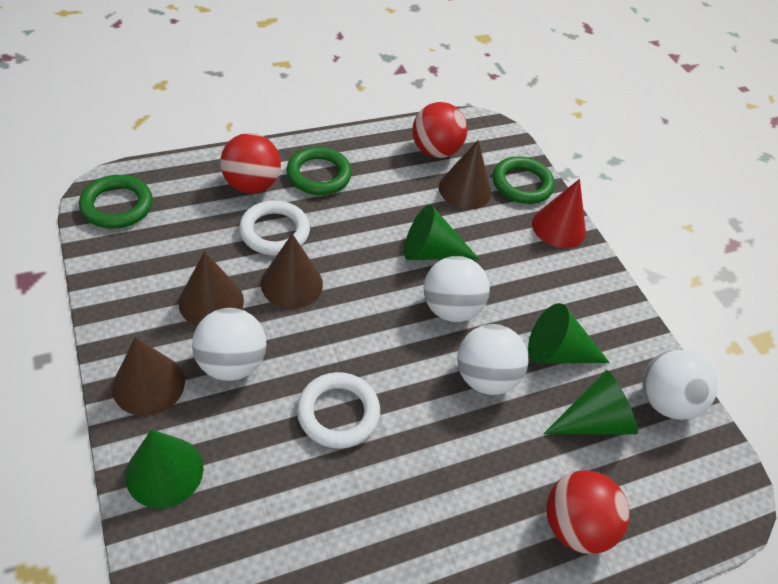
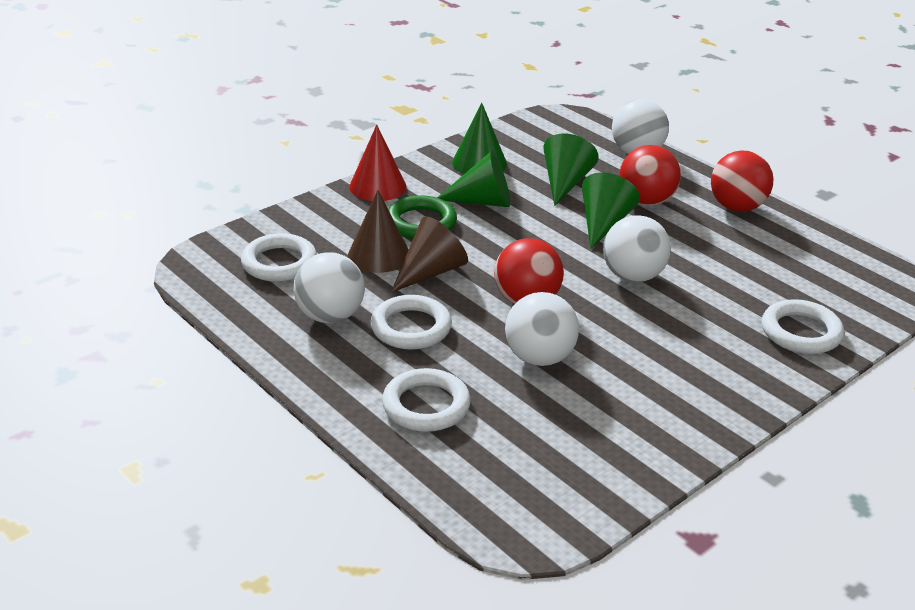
brown cone: 4 -> 2
green ring: 3 -> 1
white ring: 2 -> 4

